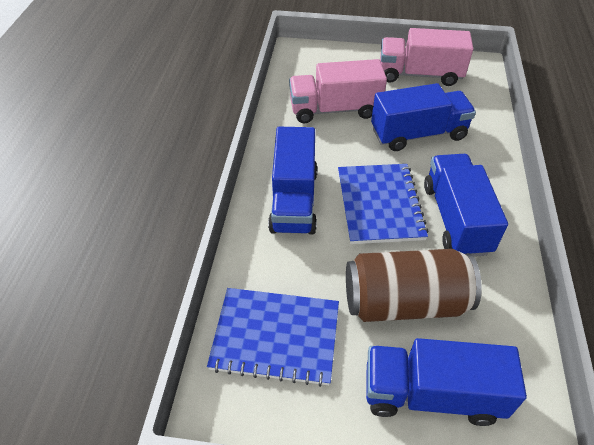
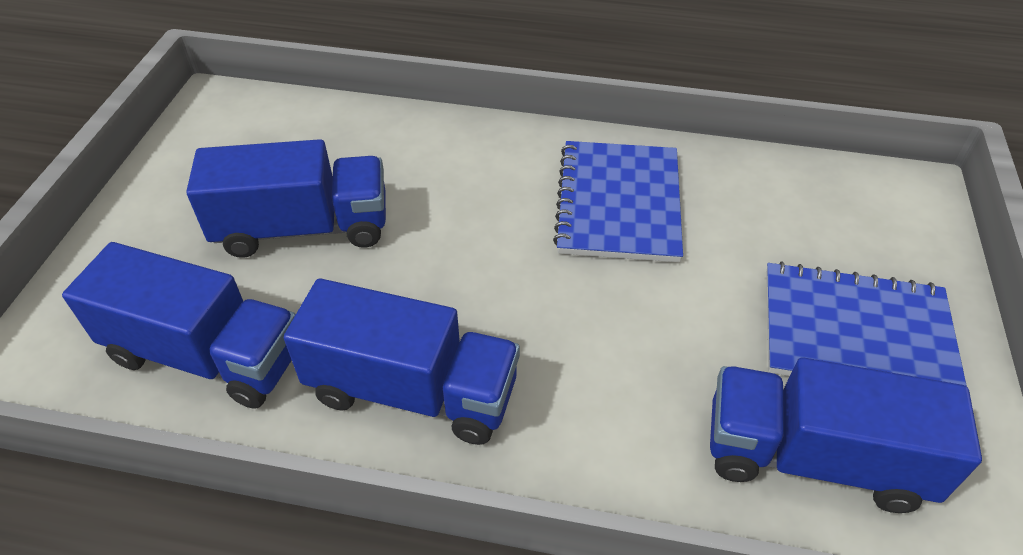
brown can: 1 -> 0
pink truck: 2 -> 0

